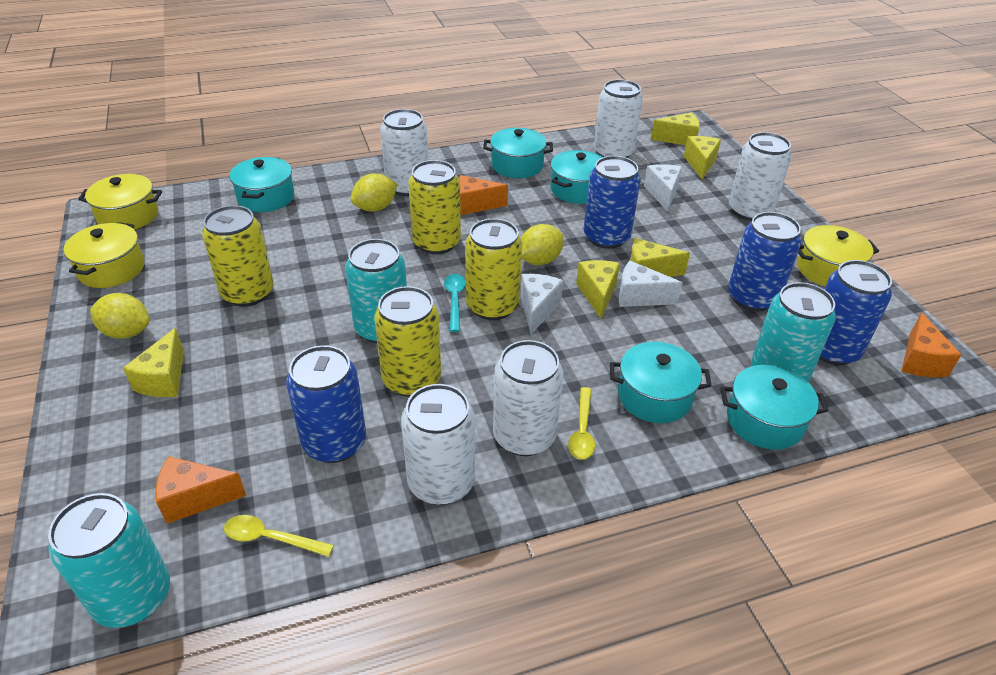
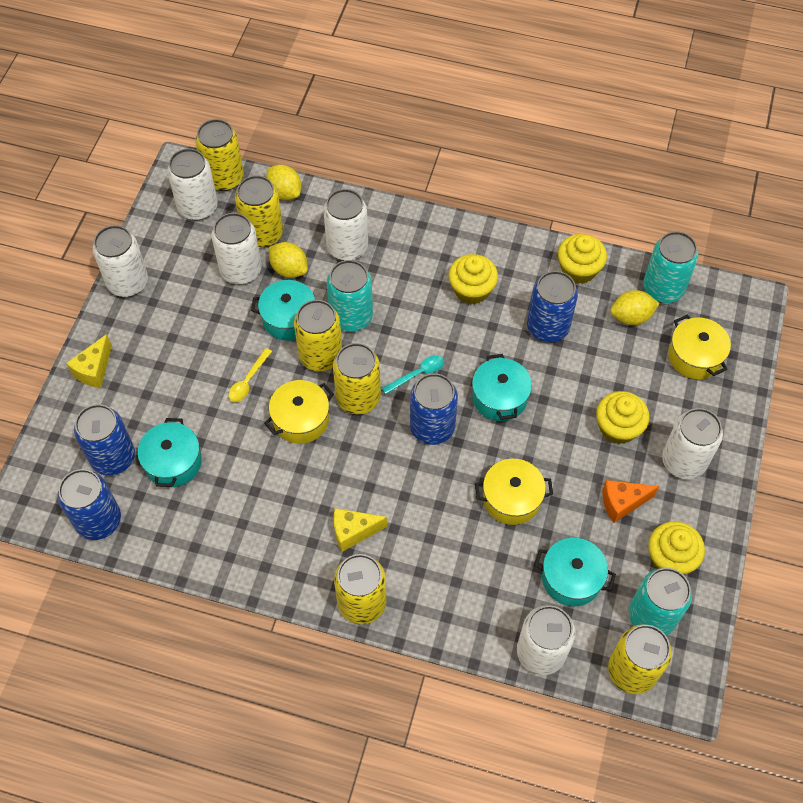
orange cheese: 3 -> 1
turquoise pot: 5 -> 4
white can: 5 -> 6
white cheese: 3 -> 0
yellow can: 4 -> 6
yellow cheese: 5 -> 2
yellow cupcake: 0 -> 4
yellow spoon: 2 -> 1

